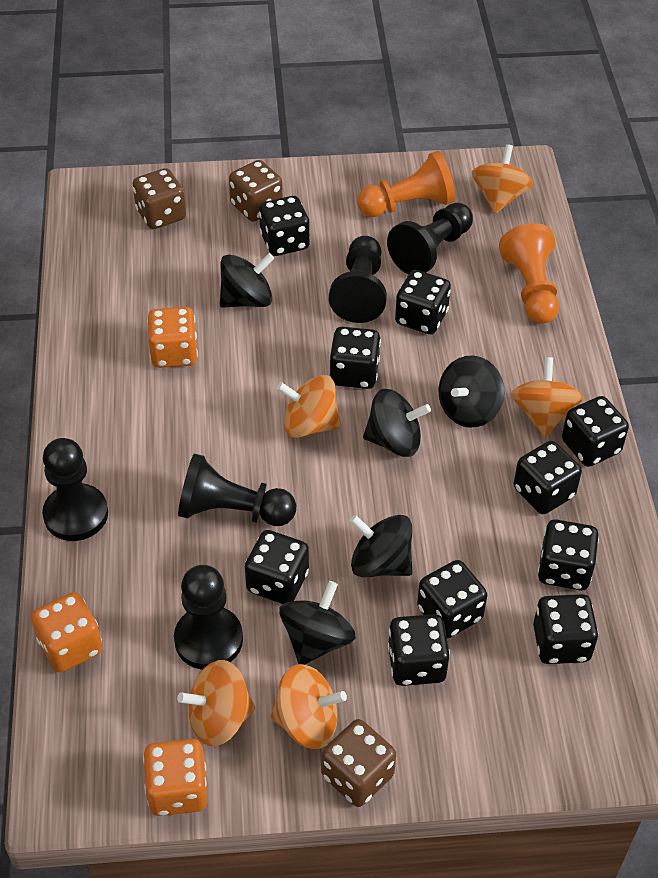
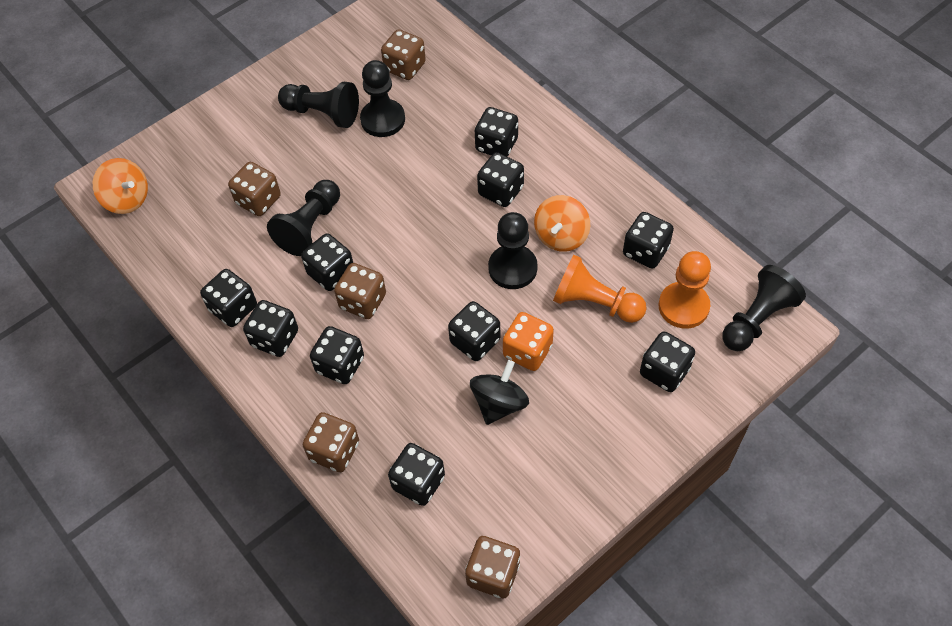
black spinning top: 5 -> 1
brown dice: 3 -> 5
orange dice: 3 -> 1
orange spinning top: 5 -> 2

